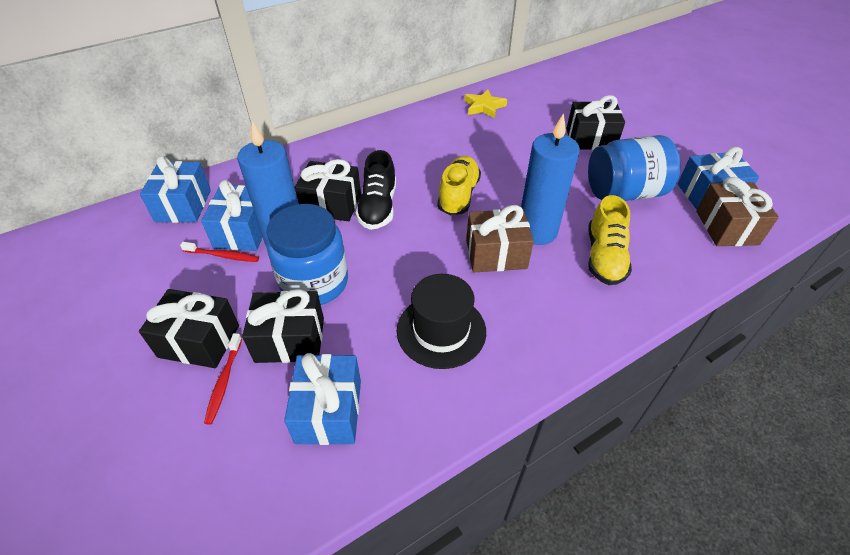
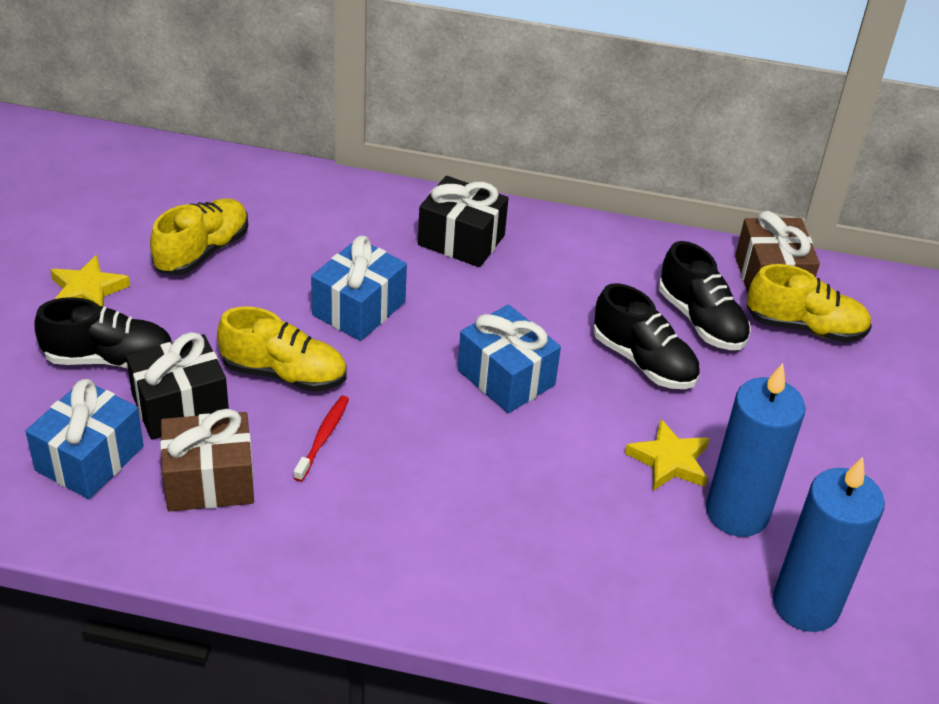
black gift: 4 -> 2
black hat: 1 -> 0
black shoe: 1 -> 3
blue gift: 4 -> 3
blue jar: 2 -> 0
red toothbrush: 2 -> 1
yellow shoe: 2 -> 3
yellow star: 1 -> 2

